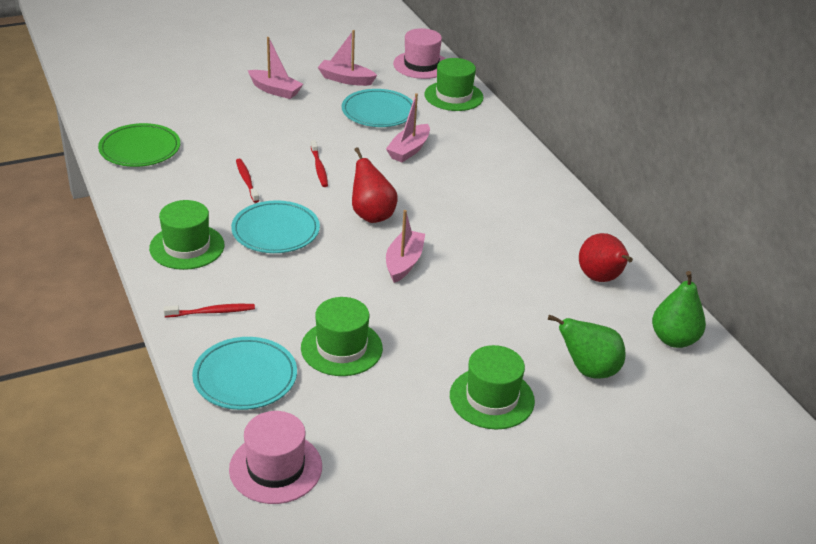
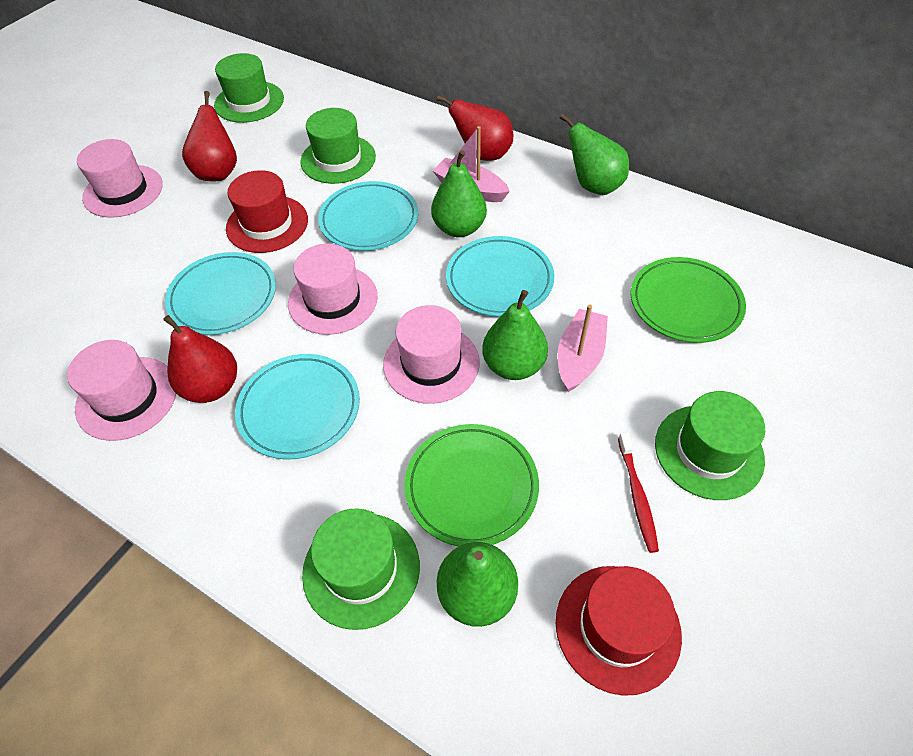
green pear: 2 -> 4
green plate: 1 -> 2
pink boat: 4 -> 2
pink hat: 2 -> 4
red hat: 0 -> 2
red pear: 2 -> 3
red toothbrush: 3 -> 1
turquoise plate: 3 -> 4

